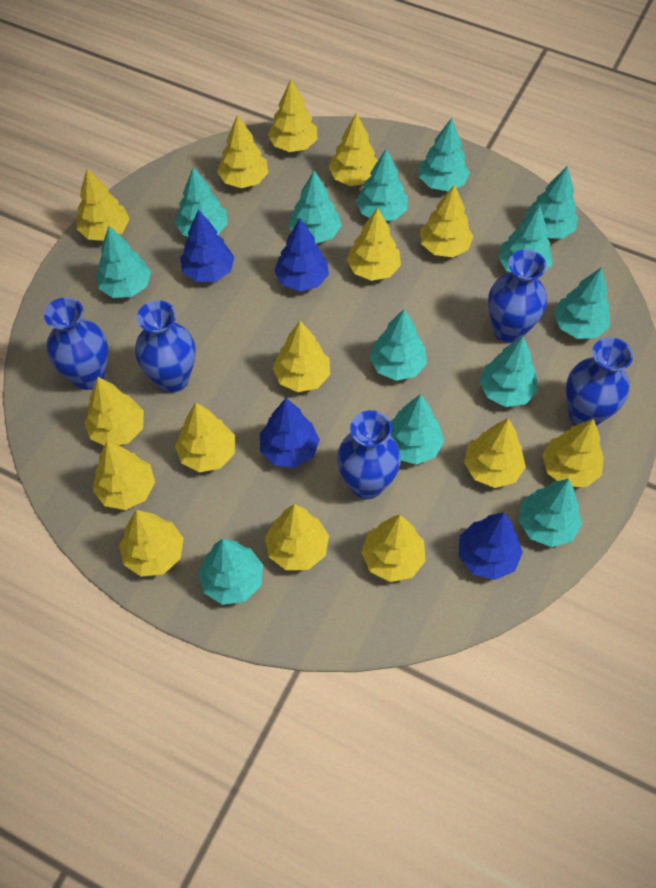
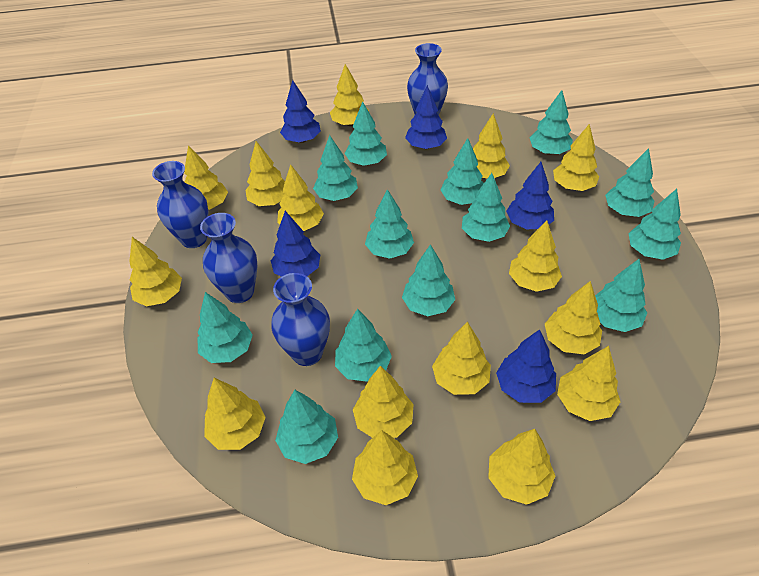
blue tree: 4 -> 5
blue vase: 5 -> 4

